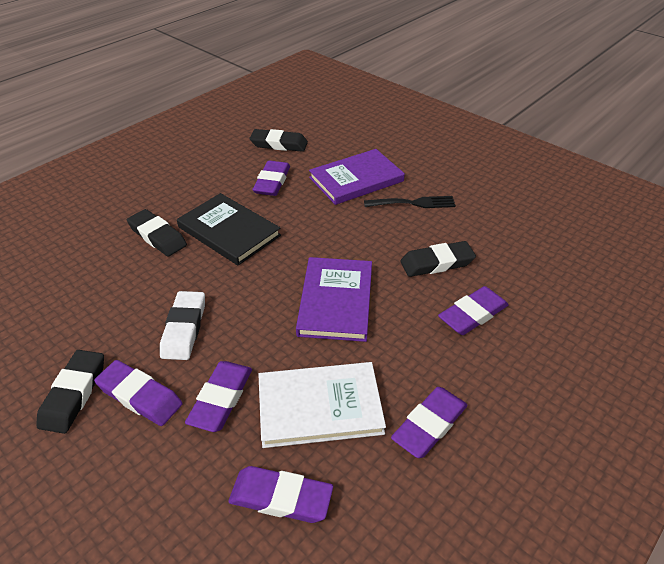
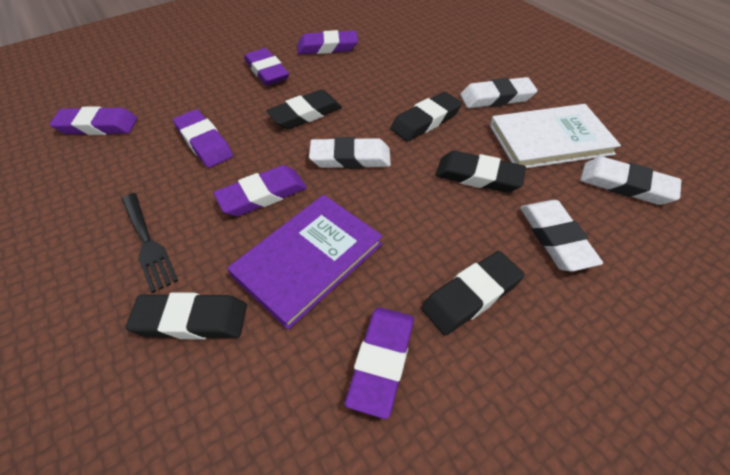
black book: 1 -> 0
black eraser: 4 -> 5
purple book: 2 -> 1
white eraser: 1 -> 4

